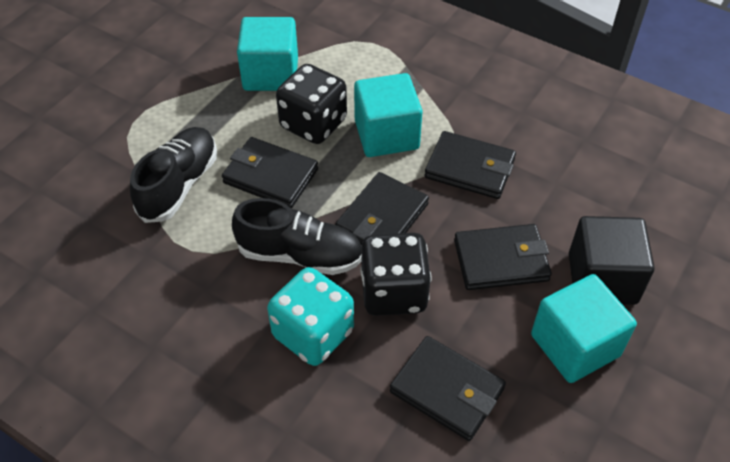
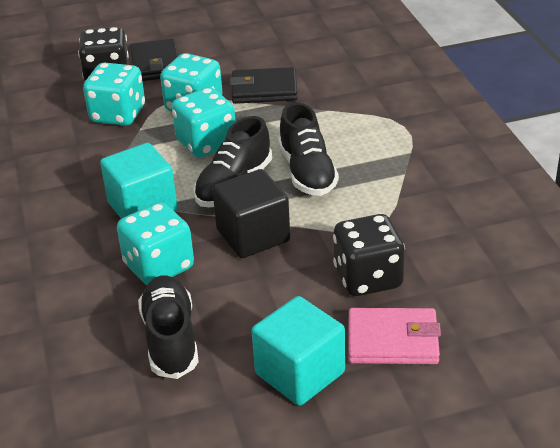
black shoe: 2 -> 3
black wallet: 5 -> 2
pink wallet: 0 -> 1
turquoise cube: 3 -> 2
turquoise dice: 1 -> 4

